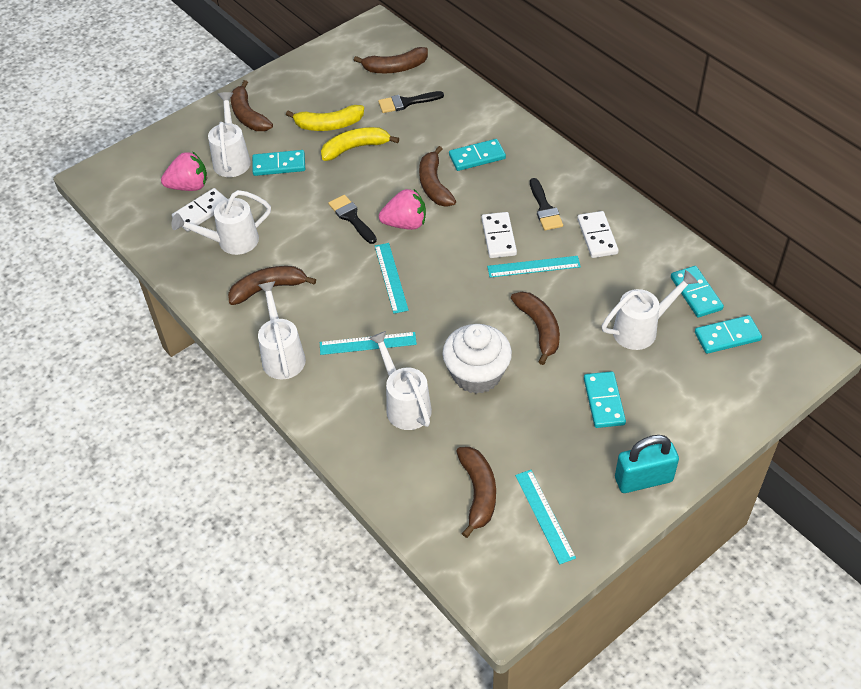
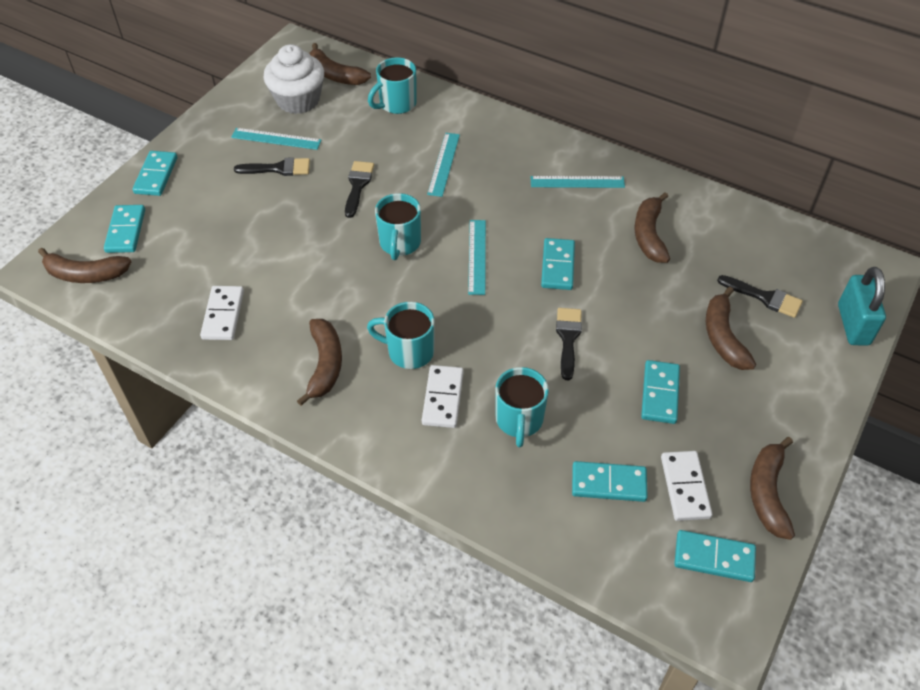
black brush: 3 -> 4
pink strawberry: 2 -> 0
turquoise domino: 5 -> 6
turquoise mug: 0 -> 4
white watering can: 5 -> 0
yellow banana: 2 -> 0

